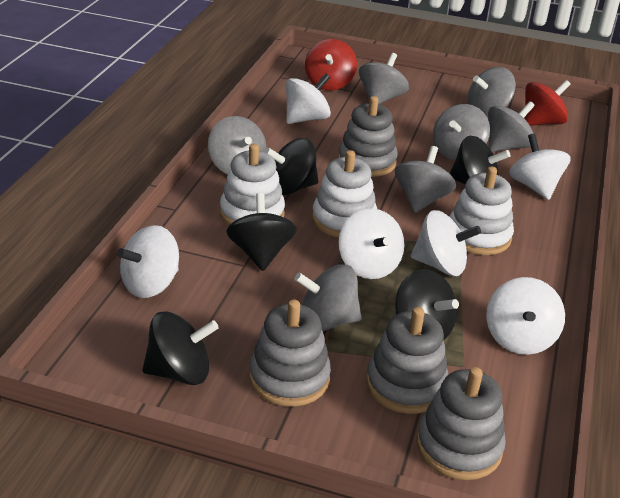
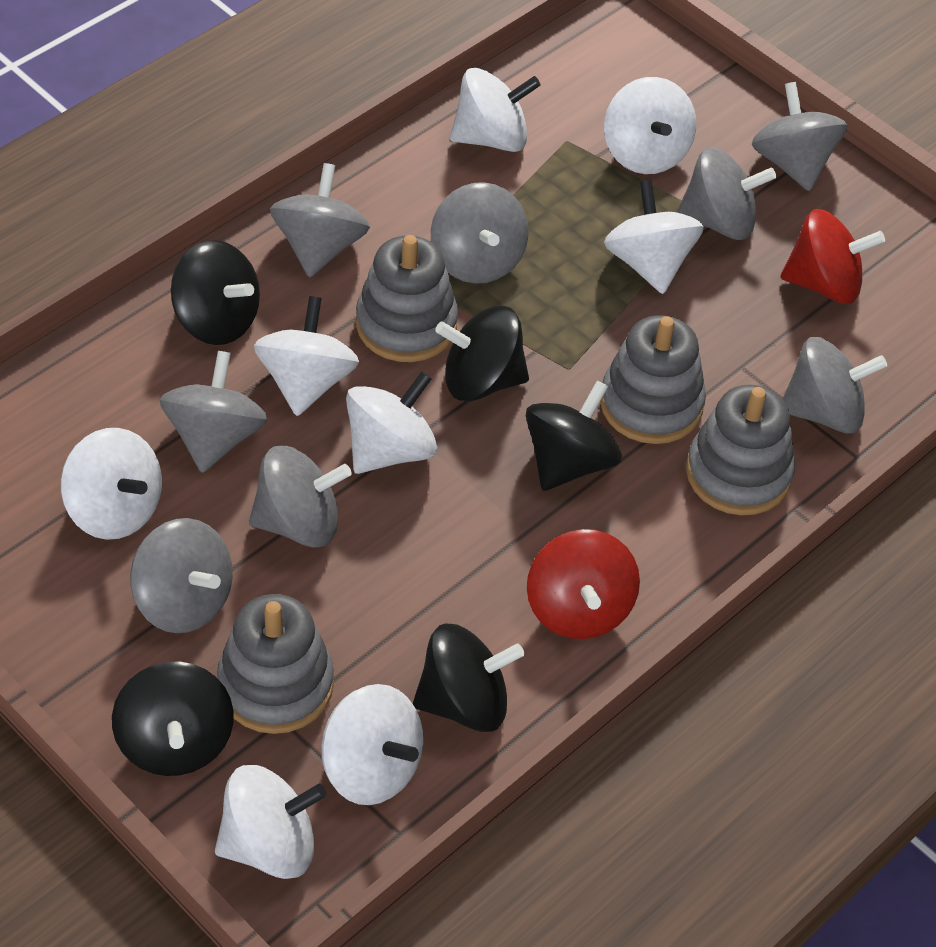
grey spinning top: 7 -> 8
white spinning top: 6 -> 8
white stacking toy: 3 -> 0

